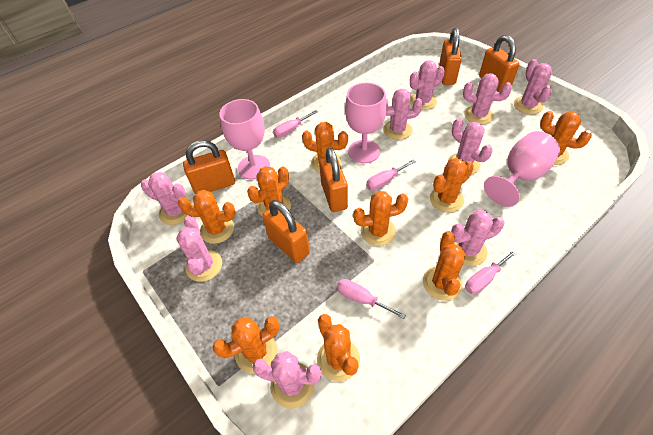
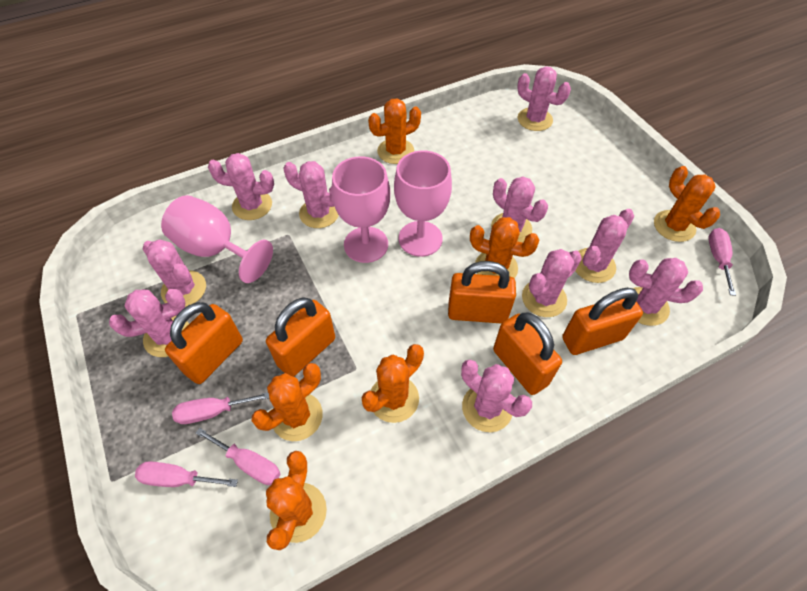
orange cactus: 9 -> 6
pink cactus: 9 -> 10

